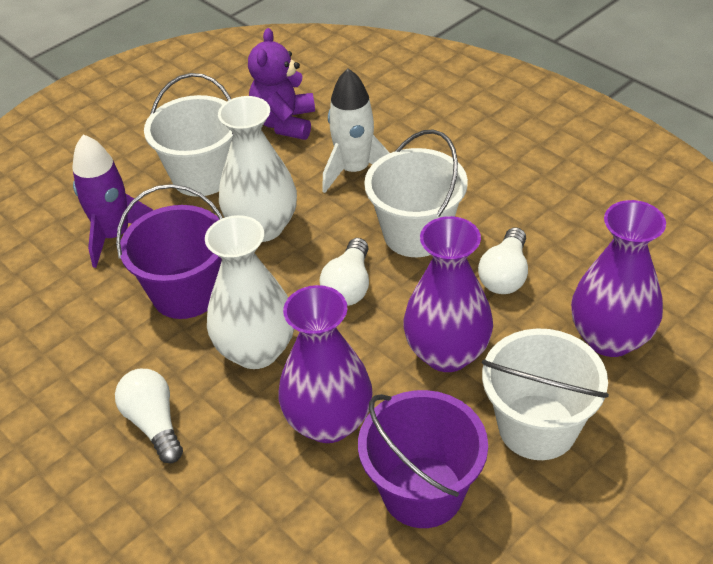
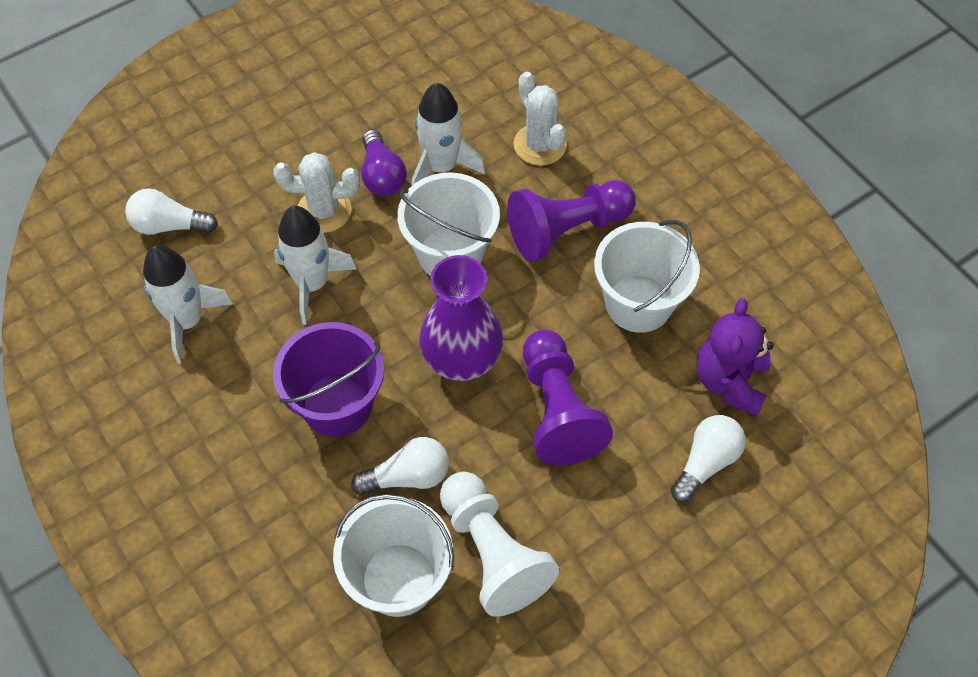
purple bucket: 2 -> 1
purple light bulb: 0 -> 1
purple pawn: 0 -> 2
purple rocket: 1 -> 0
purple vase: 3 -> 1
white cactus: 0 -> 2
white pawn: 0 -> 1
white rocket: 1 -> 3
white vase: 2 -> 0

